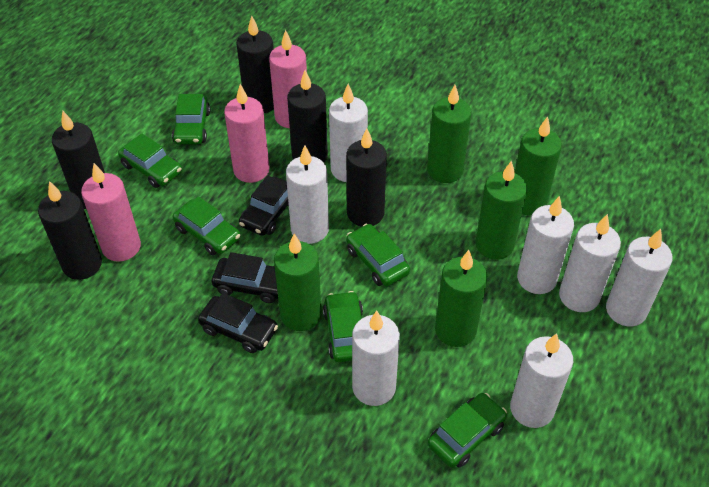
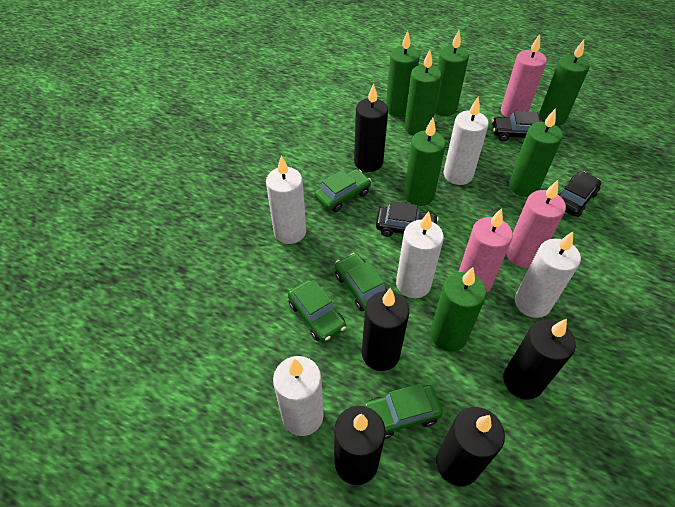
green candle: 5 -> 7
green car: 6 -> 4
white candle: 7 -> 5

